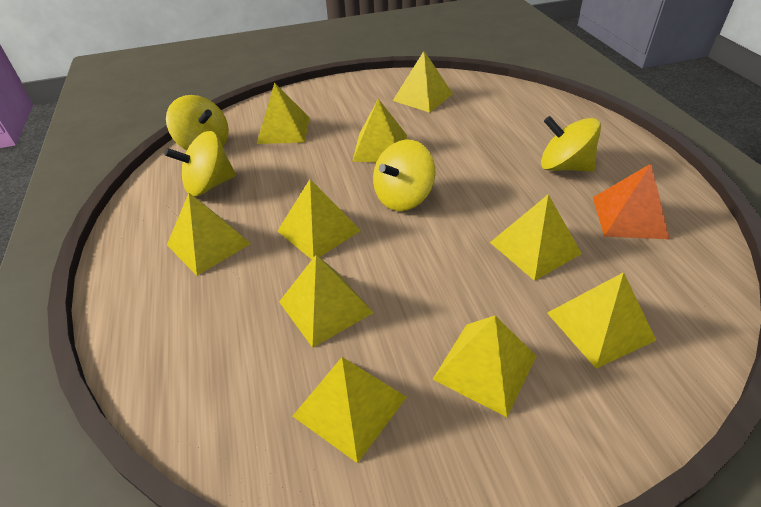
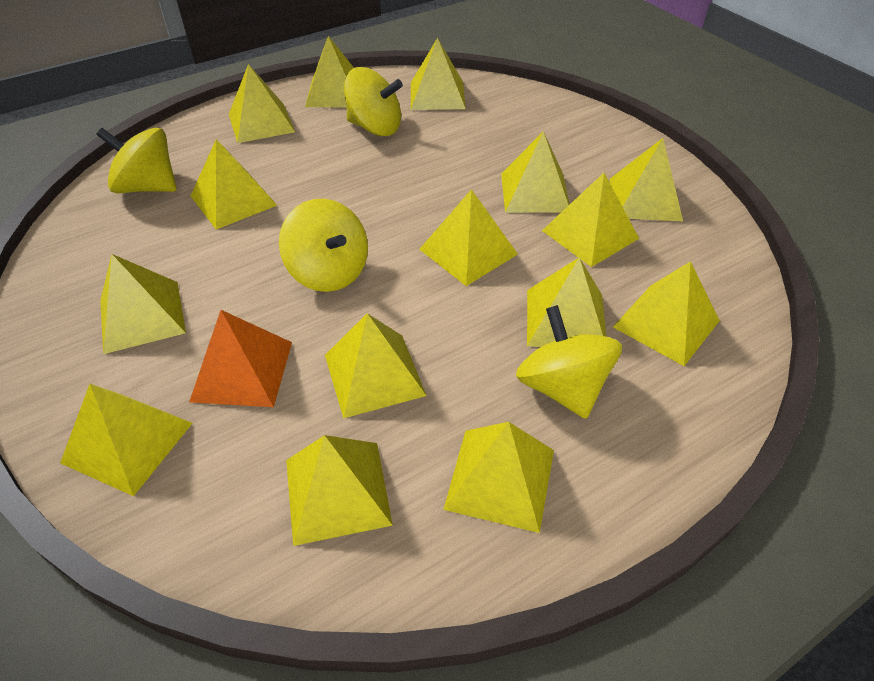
yellow pyramid: 10 -> 15

